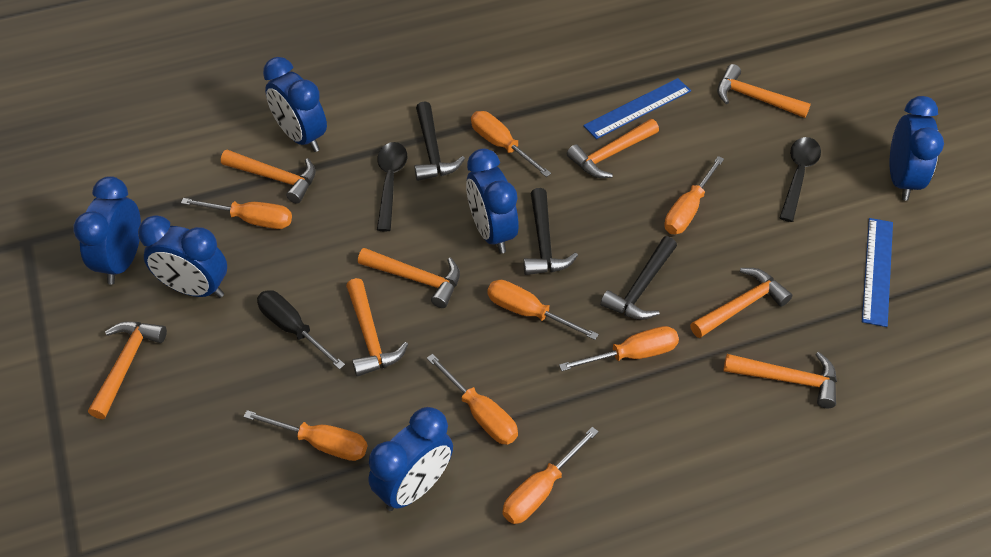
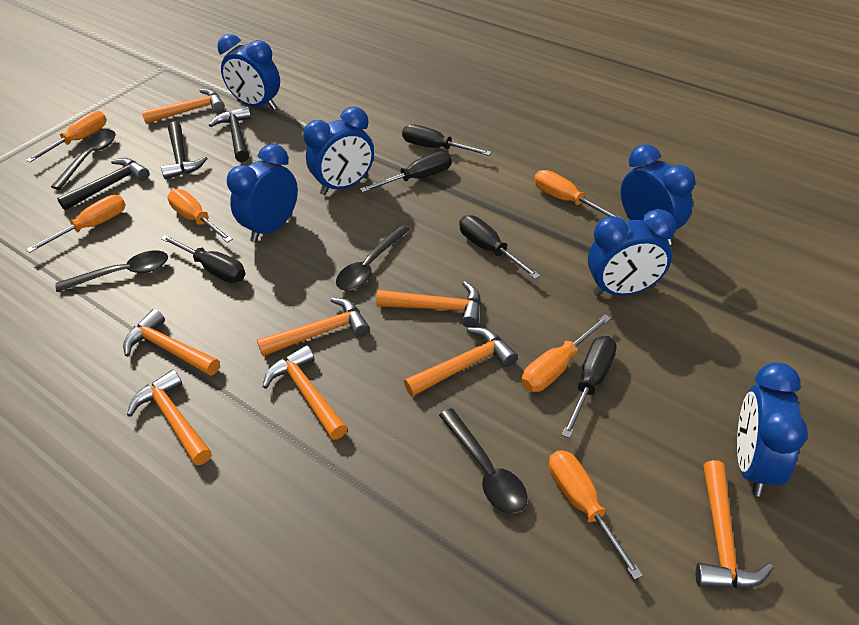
black screwdriver: 1 -> 5
black spoon: 2 -> 4
blue ruler: 2 -> 0
orange screwdriver: 8 -> 6

